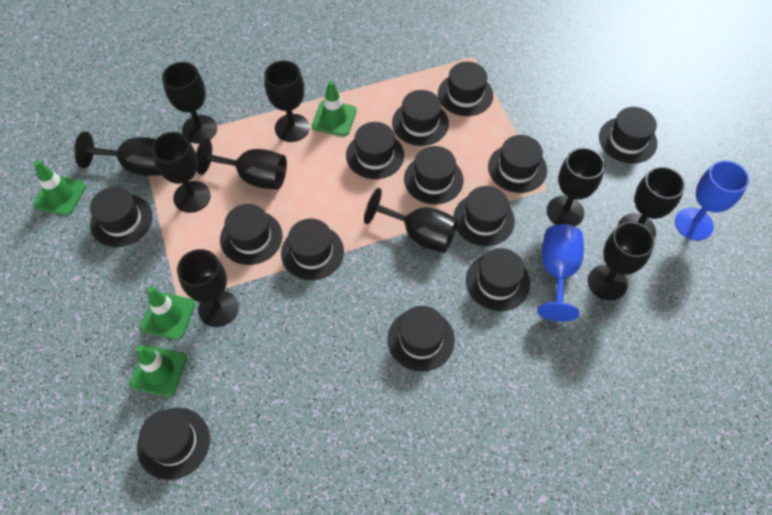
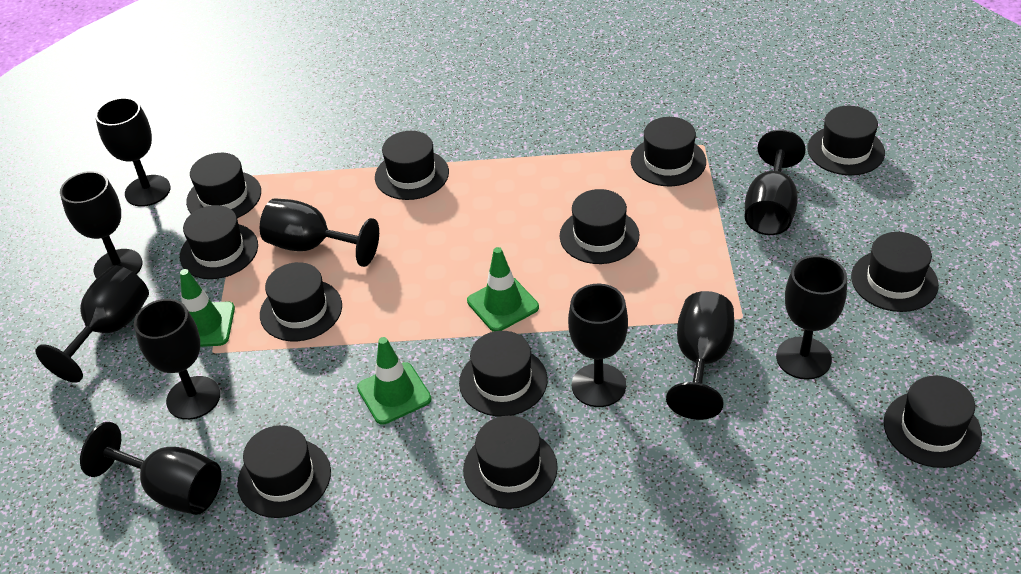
black hat: 13 -> 12
blue goblet: 2 -> 0
green traffic cone: 4 -> 3

